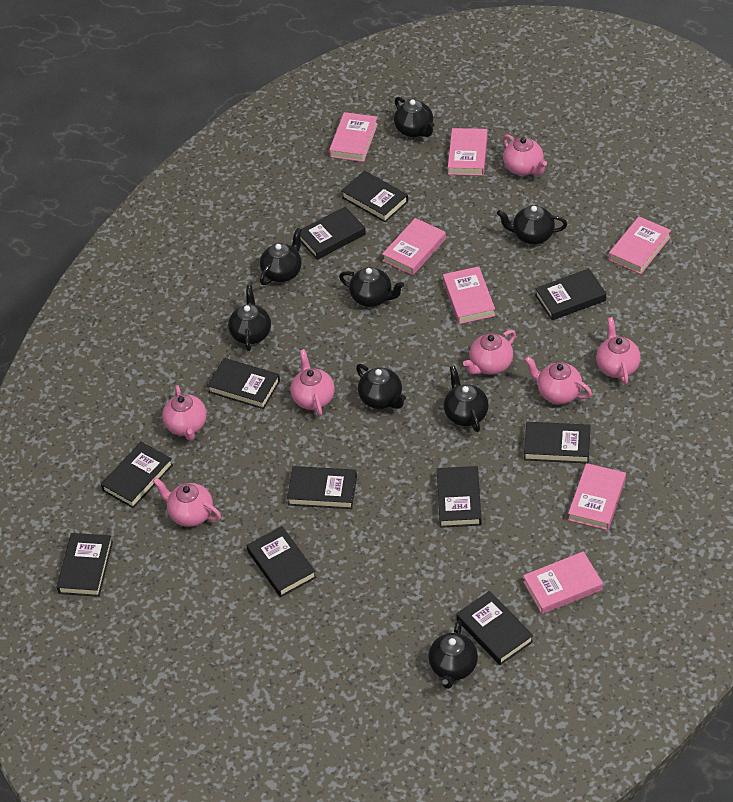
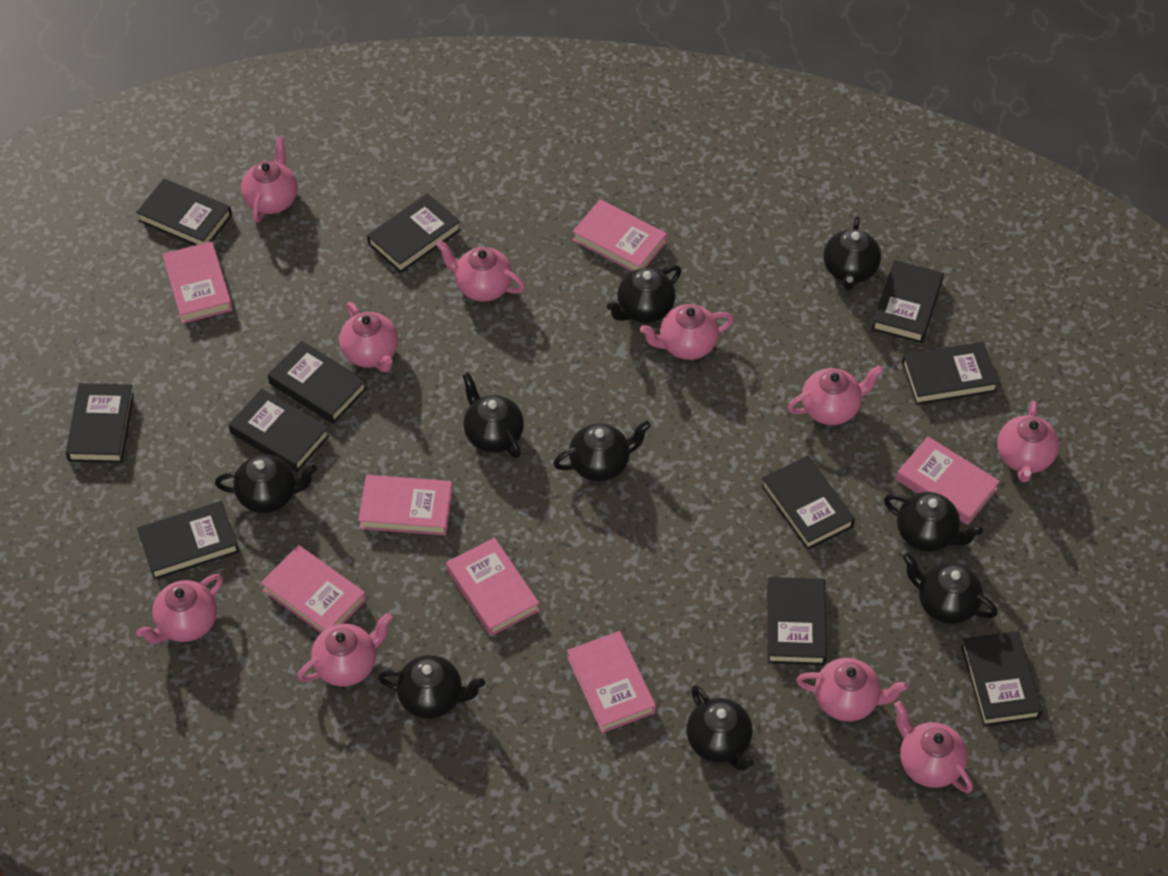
black teapot: 8 -> 9
pink teapot: 7 -> 10

